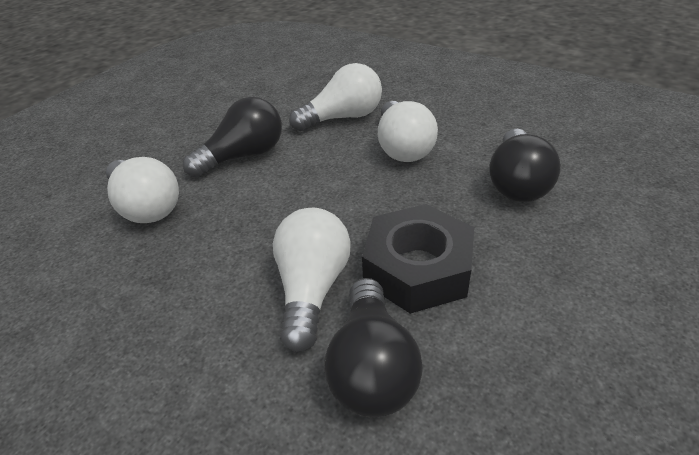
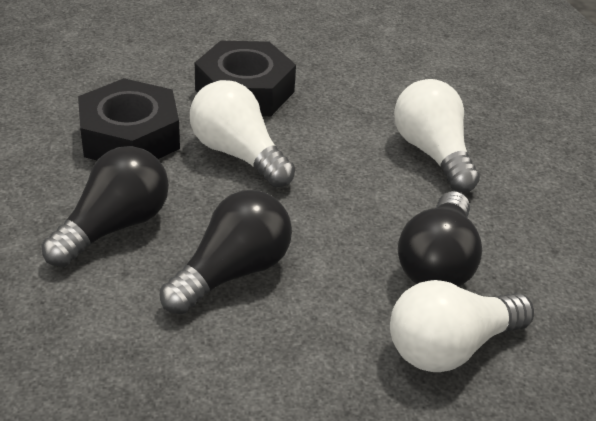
black nut: 1 -> 2
white light bulb: 4 -> 3

